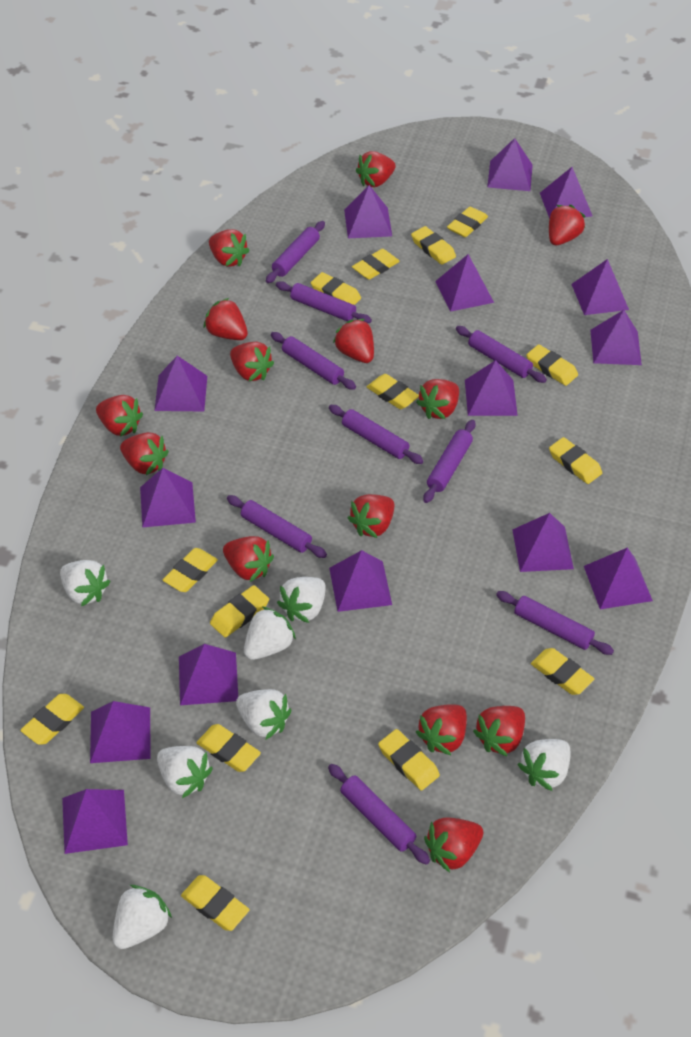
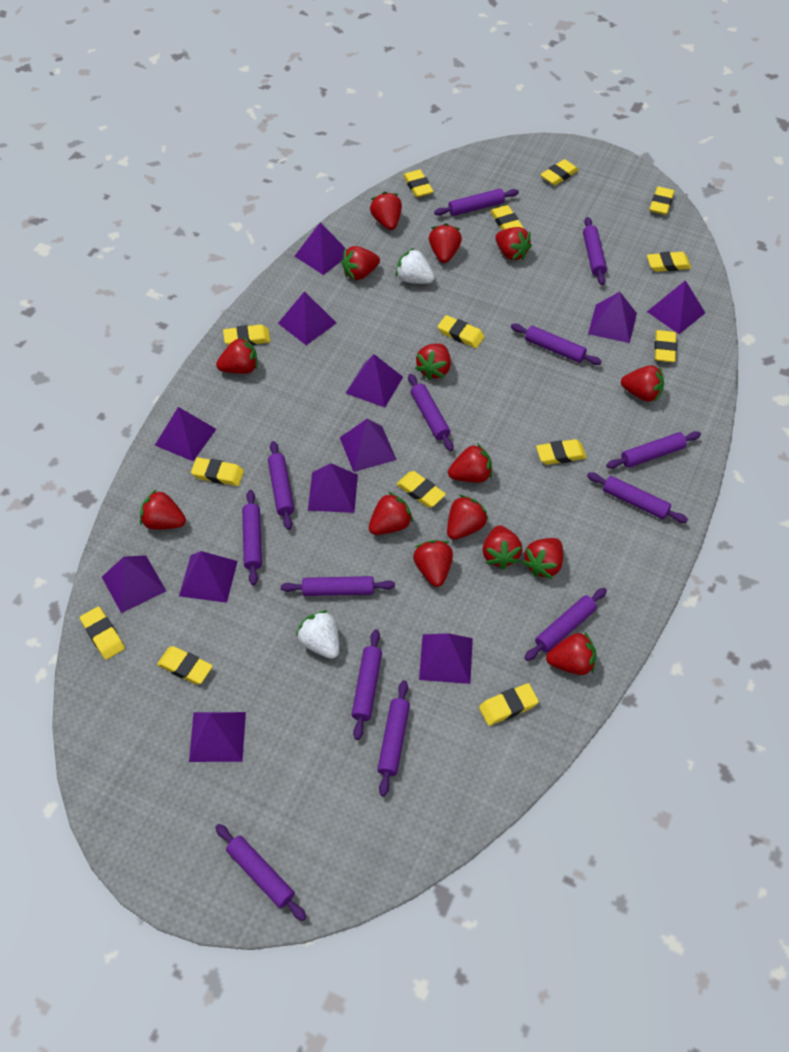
purple pyramid: 15 -> 12
purple rolling pin: 9 -> 13
red strawberry: 14 -> 15
white strawberry: 7 -> 2

